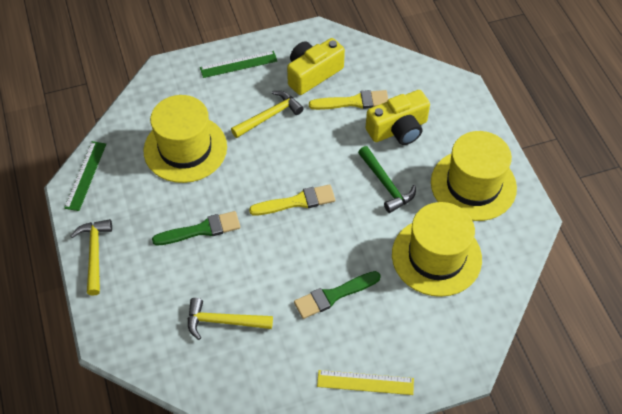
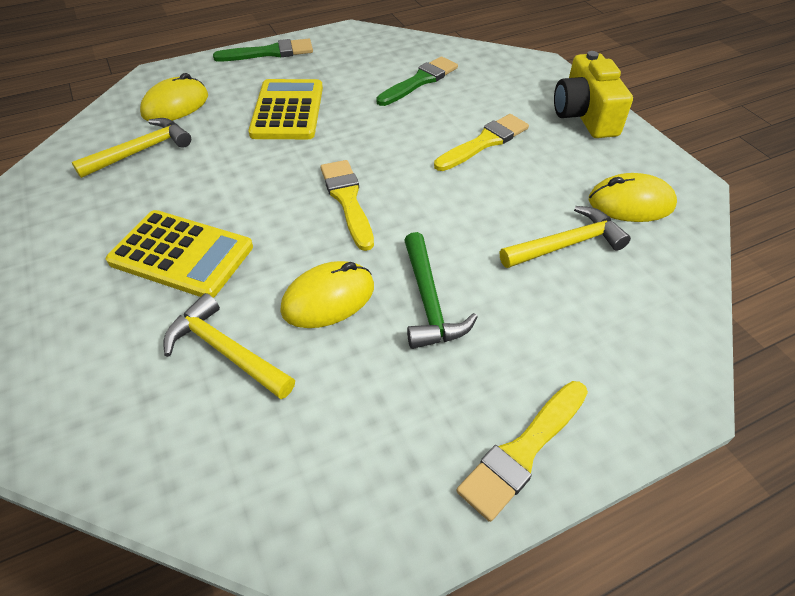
green ruler: 2 -> 0
yellow brush: 2 -> 3
yellow calculator: 0 -> 2
yellow camera: 2 -> 1
yellow hat: 3 -> 0
yellow mouse: 0 -> 3
yellow ruler: 1 -> 0

